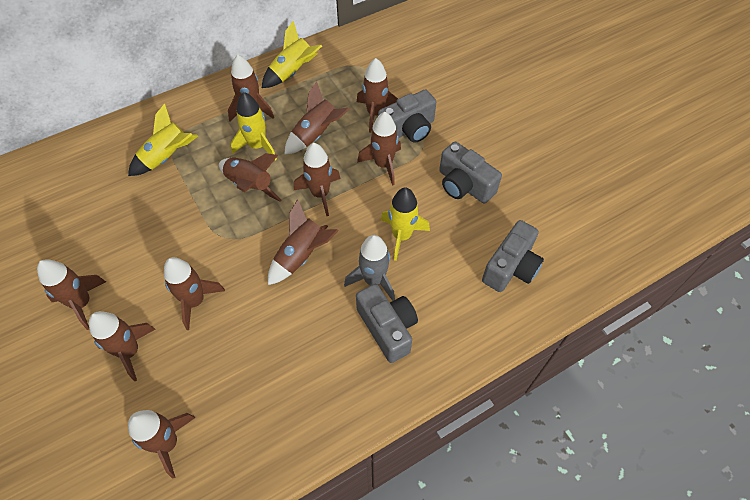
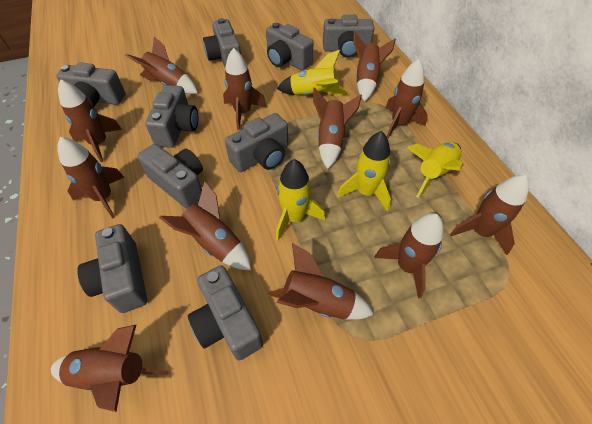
brown rocket: 11 -> 12
grey camera: 4 -> 9
grey rocket: 1 -> 0

